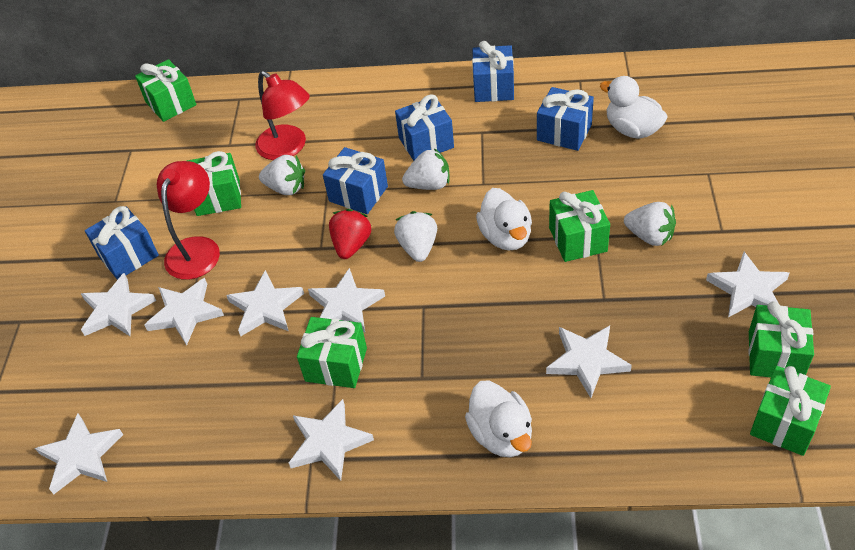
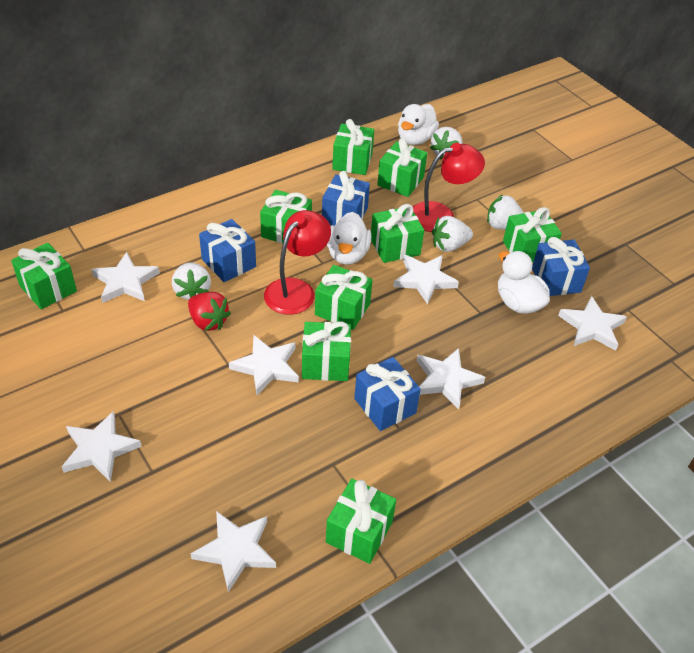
blue gift: 5 -> 4
green gift: 6 -> 9
white star: 8 -> 7

